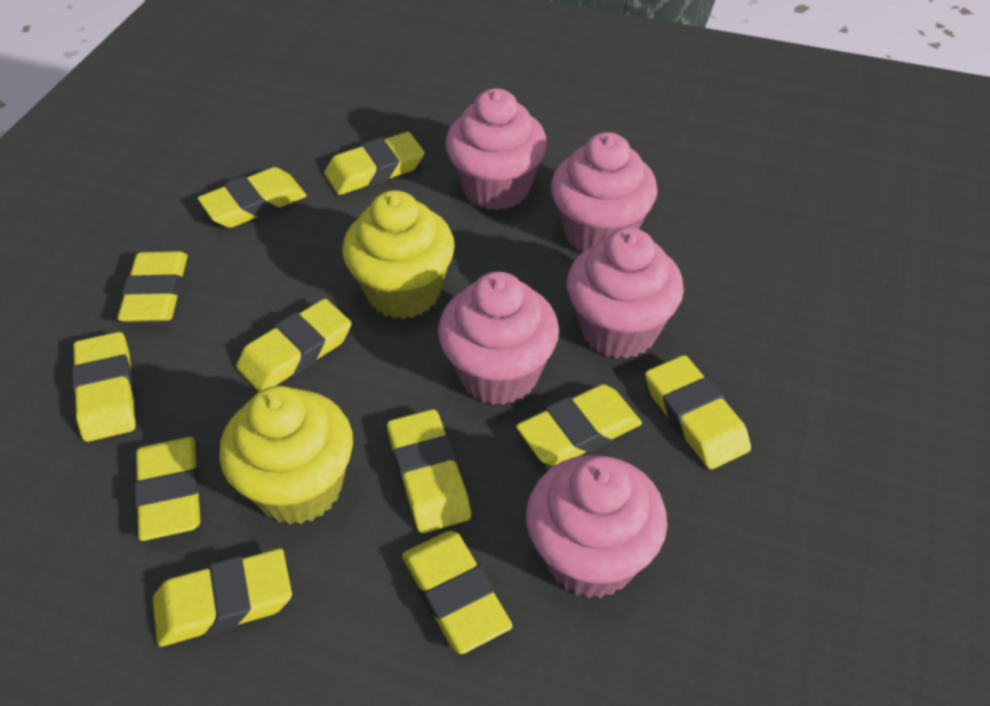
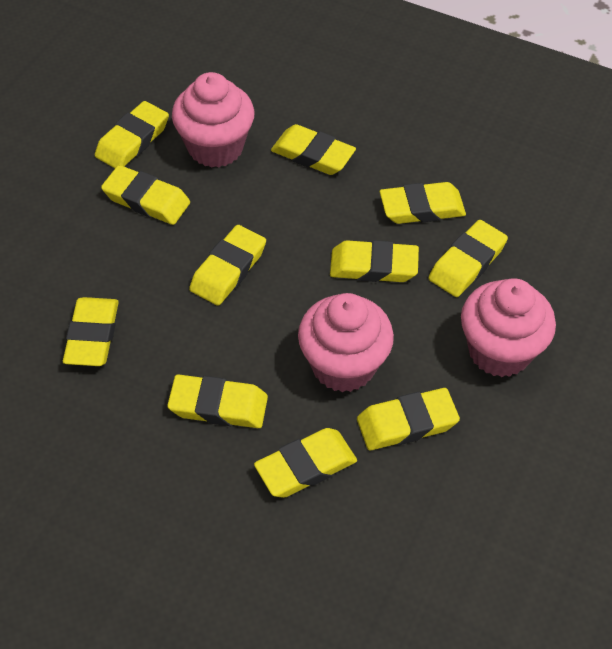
pink cupcake: 5 -> 3
yellow cupcake: 2 -> 0

